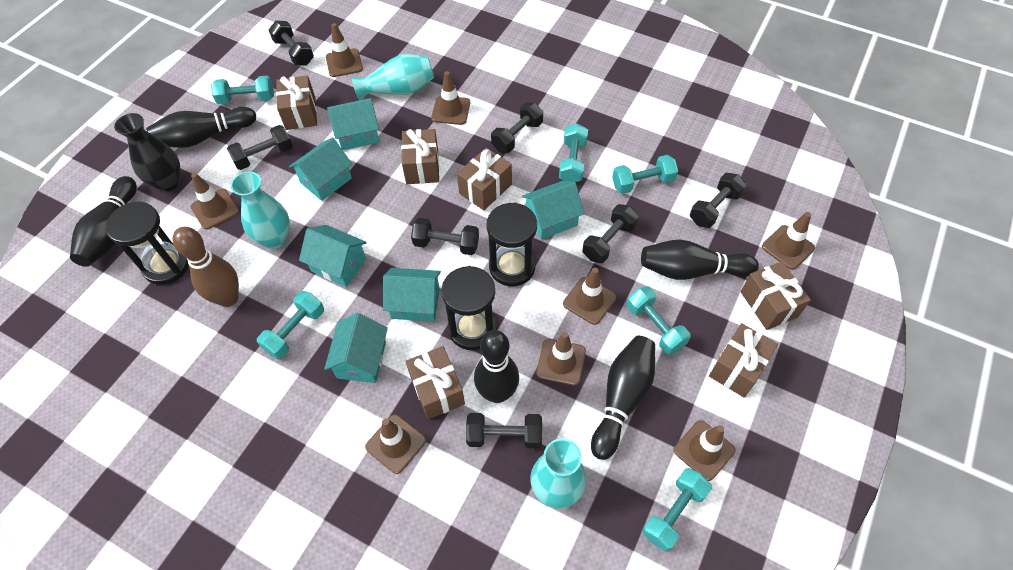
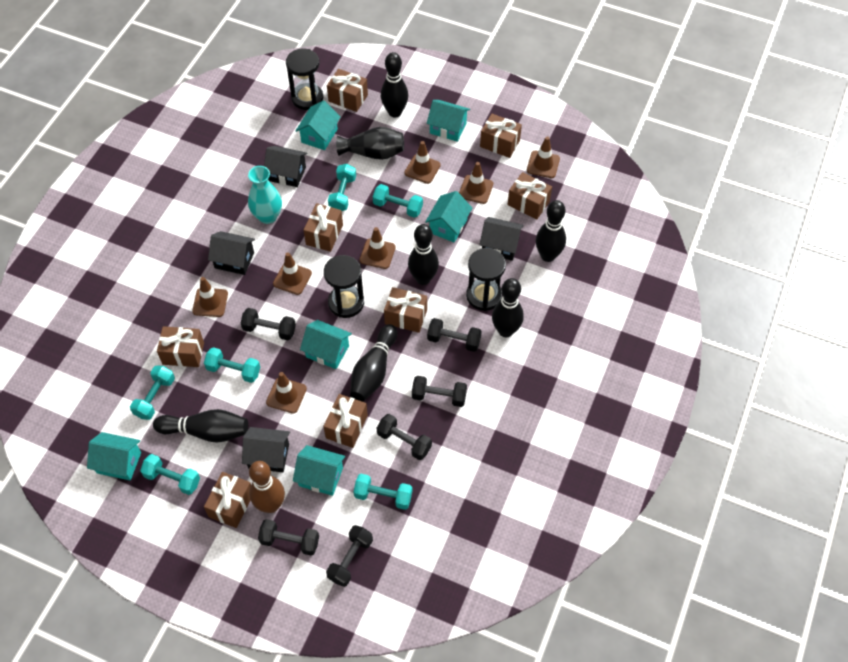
black bowling pin: 5 -> 6
black dumbbell: 7 -> 6
black house: 0 -> 4
brown gift: 6 -> 8
brown traffic cone: 8 -> 7
turquoise vase: 3 -> 1

